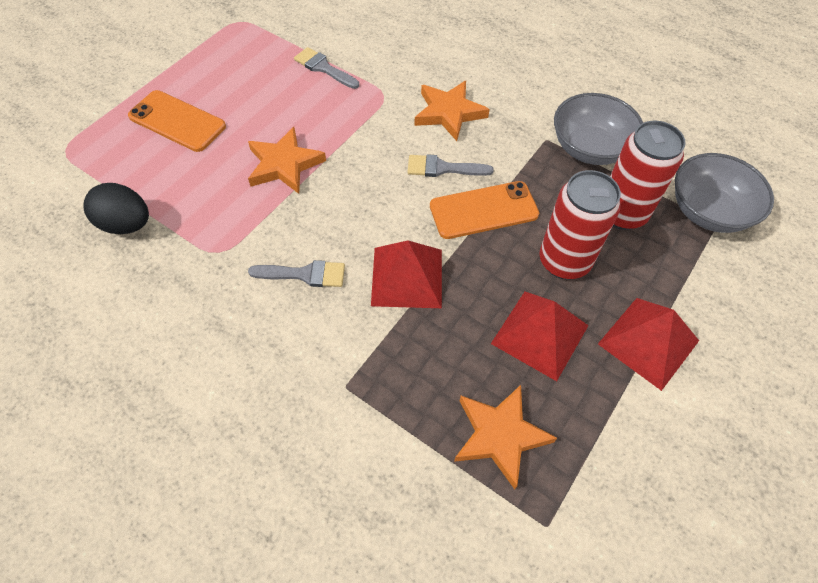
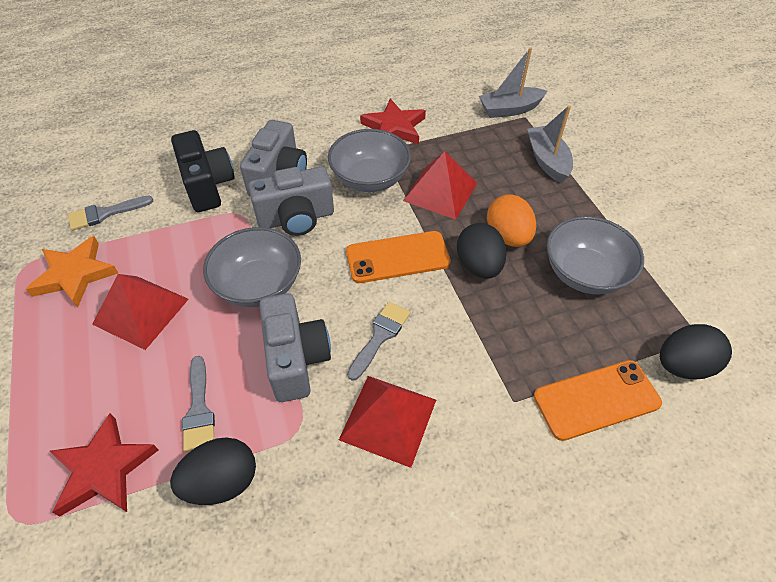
black camera: 0 -> 1
black egg: 1 -> 3
grey boat: 0 -> 2
grey bowl: 2 -> 3
grey camera: 0 -> 3
orange egg: 0 -> 1
orange star: 3 -> 1
red can: 2 -> 0
red star: 0 -> 2

